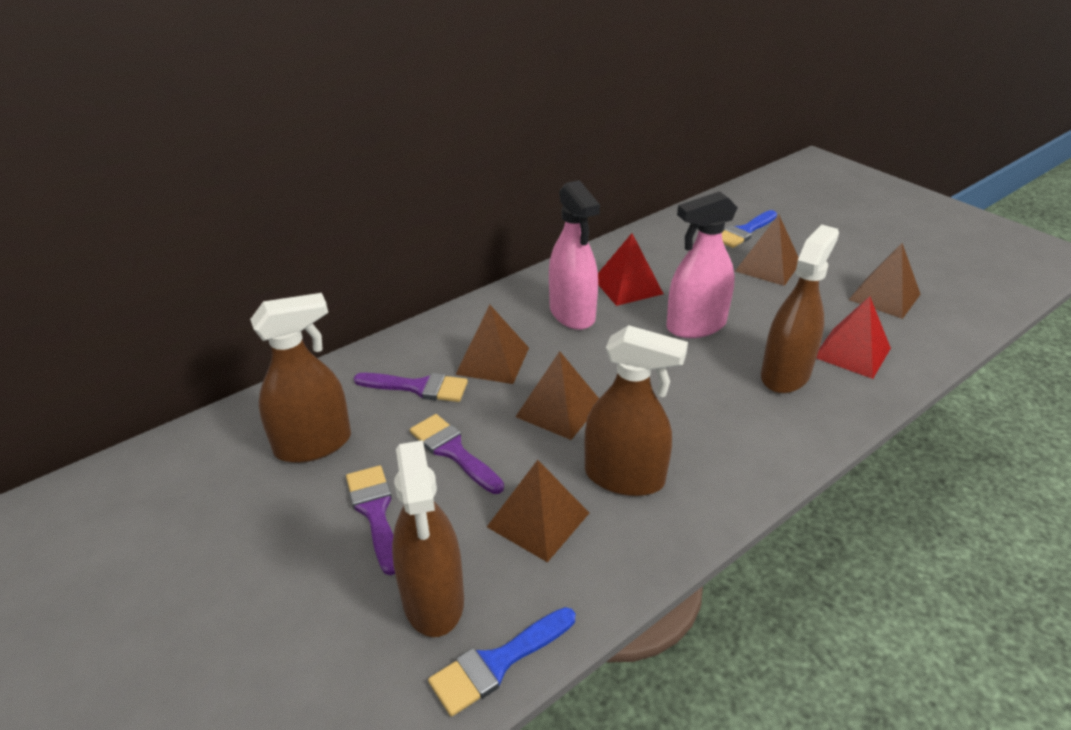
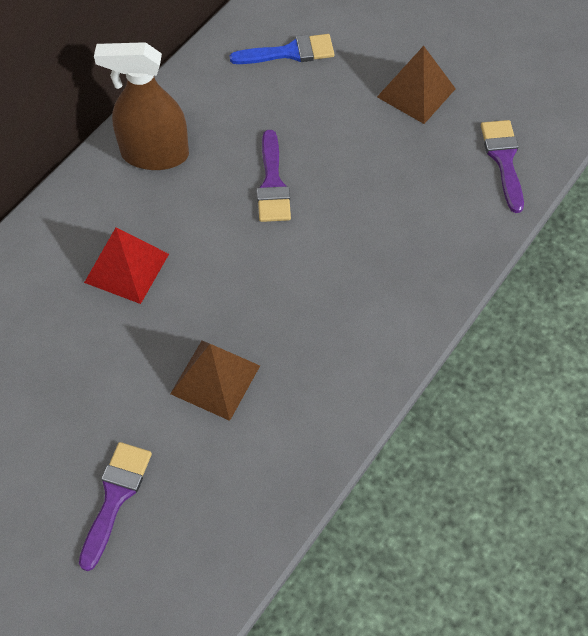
blue brush: 2 -> 1
brown pyramid: 5 -> 2
brown spray bottle: 4 -> 1
pink spray bottle: 2 -> 0
red pyramid: 2 -> 1

